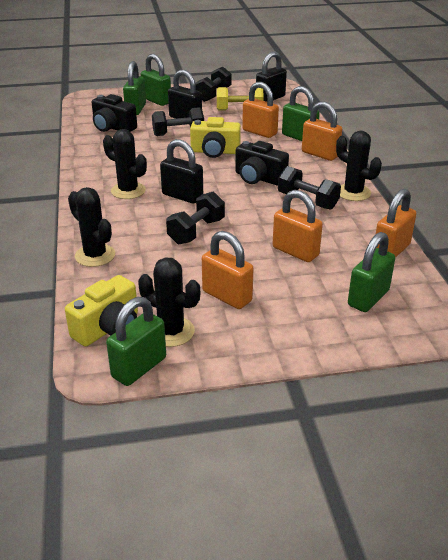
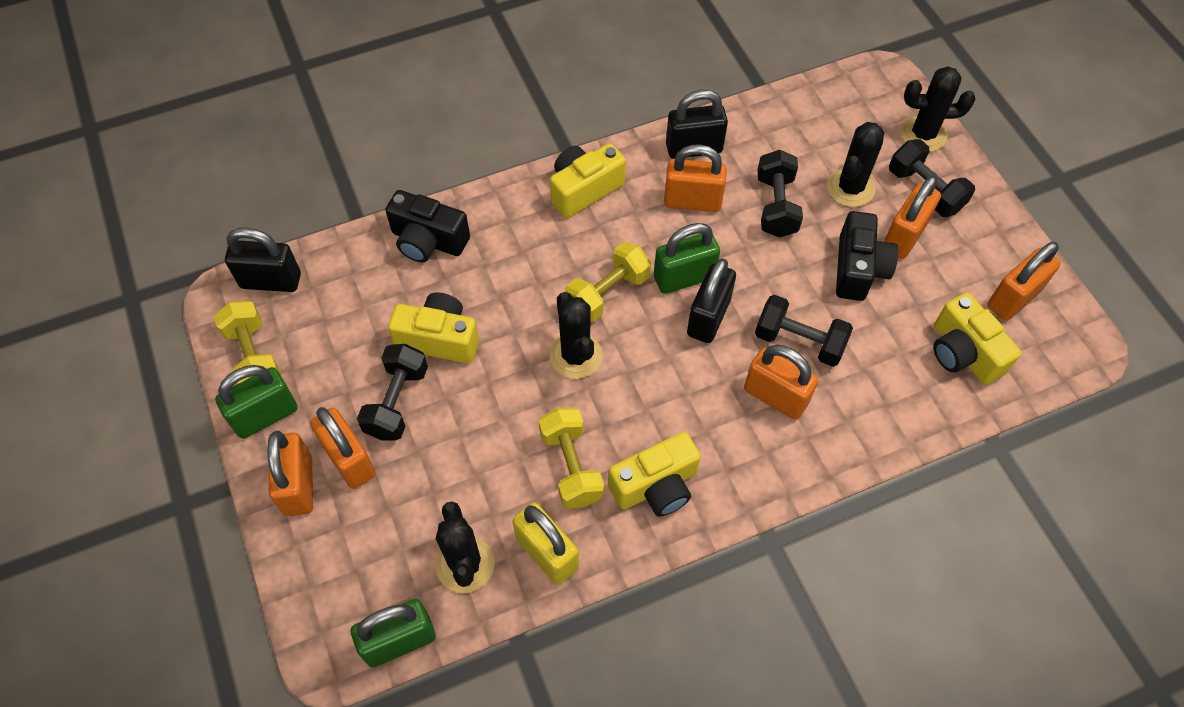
green padlock: 5 -> 3
orange padlock: 5 -> 6
yellow camera: 2 -> 4
yellow dumbbell: 1 -> 3
yellow padlock: 0 -> 1

